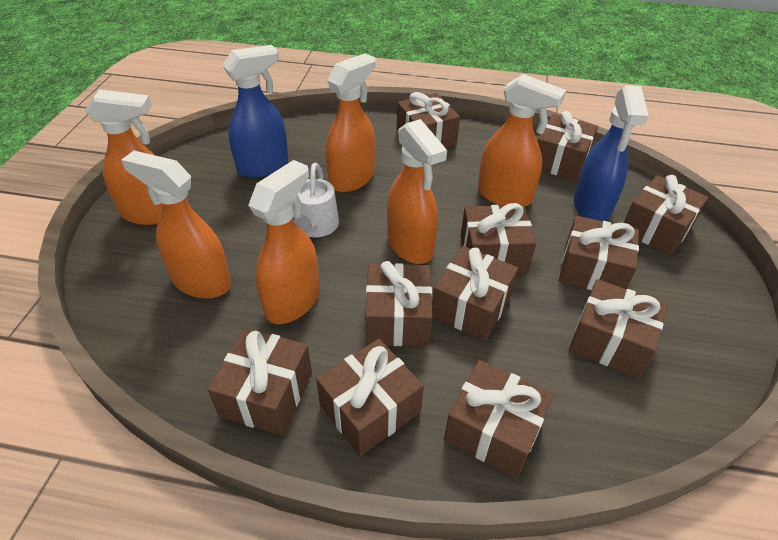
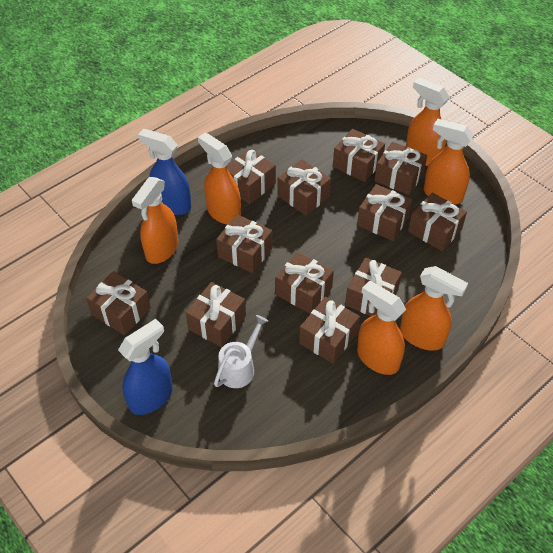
brown gift: 11 -> 12

